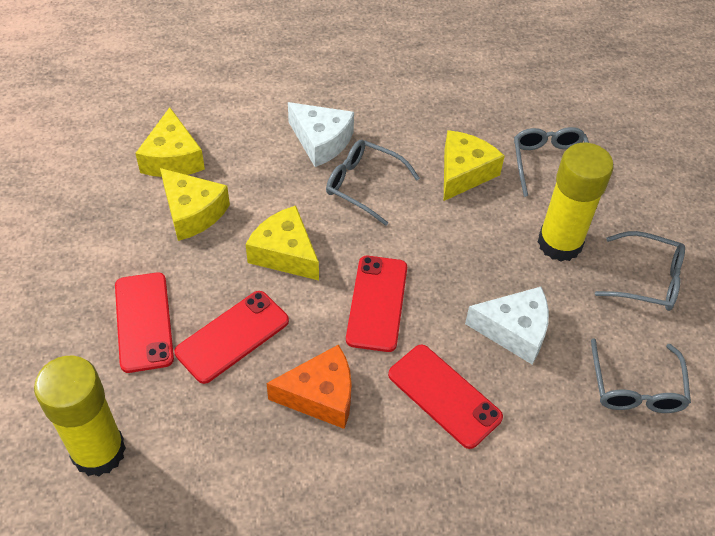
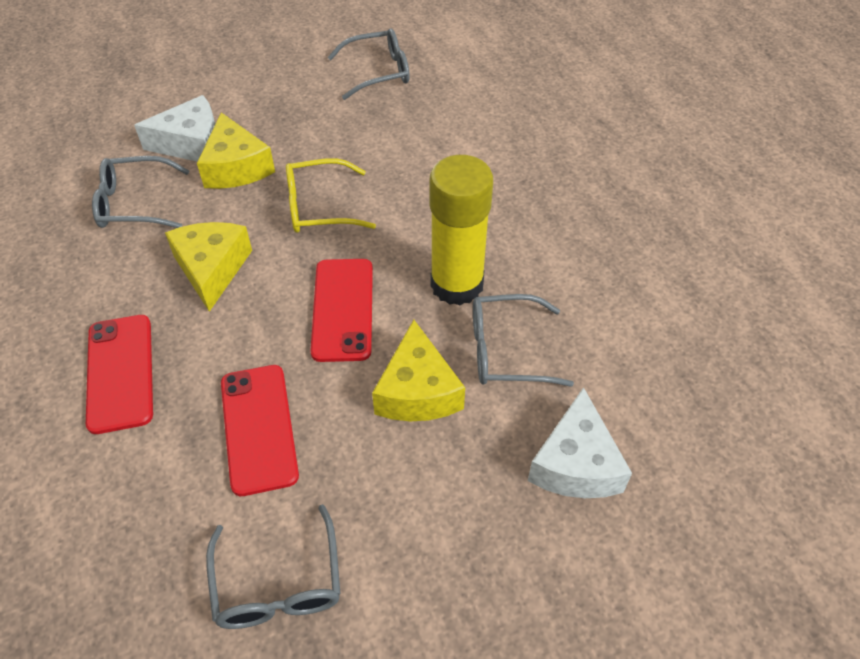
orange cheese: 1 -> 0
red phone: 4 -> 3
yellow cheese: 4 -> 3
yellow glasses: 0 -> 1
yellow glue stick: 2 -> 1

